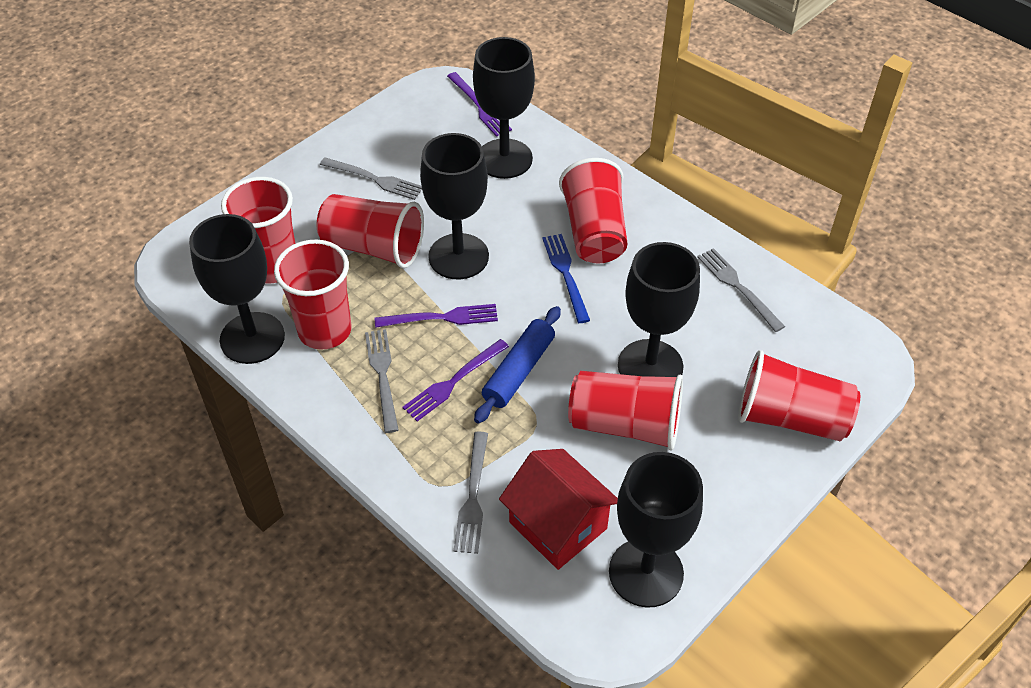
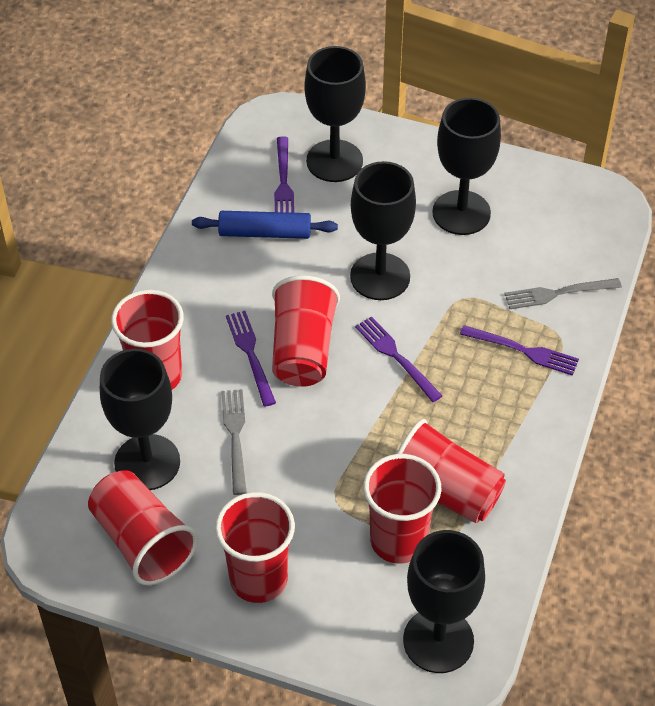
blue fork: 1 -> 0
grey fork: 4 -> 2
purple fork: 3 -> 4
red house: 1 -> 0

